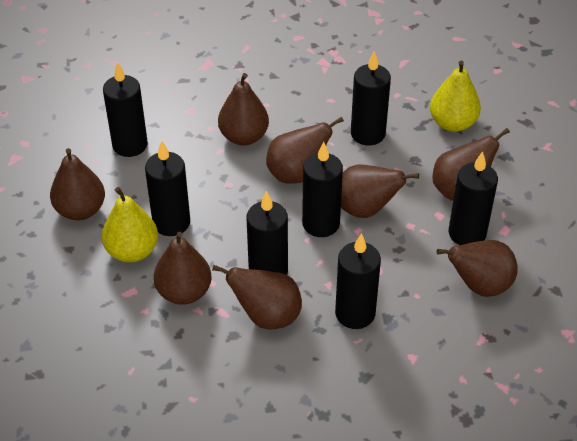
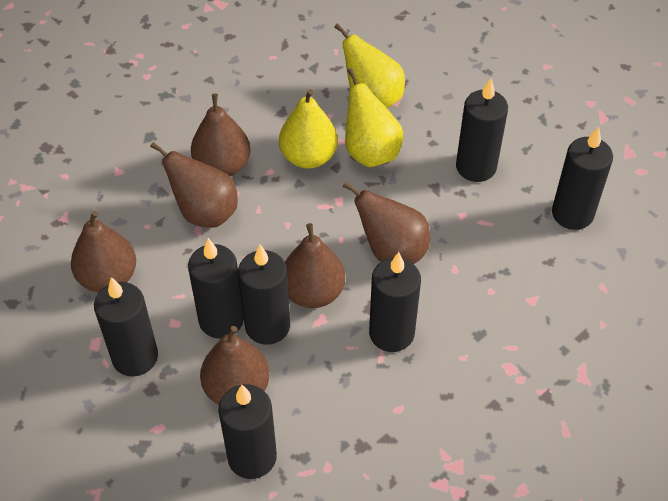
brown pear: 8 -> 6
yellow pear: 2 -> 3

